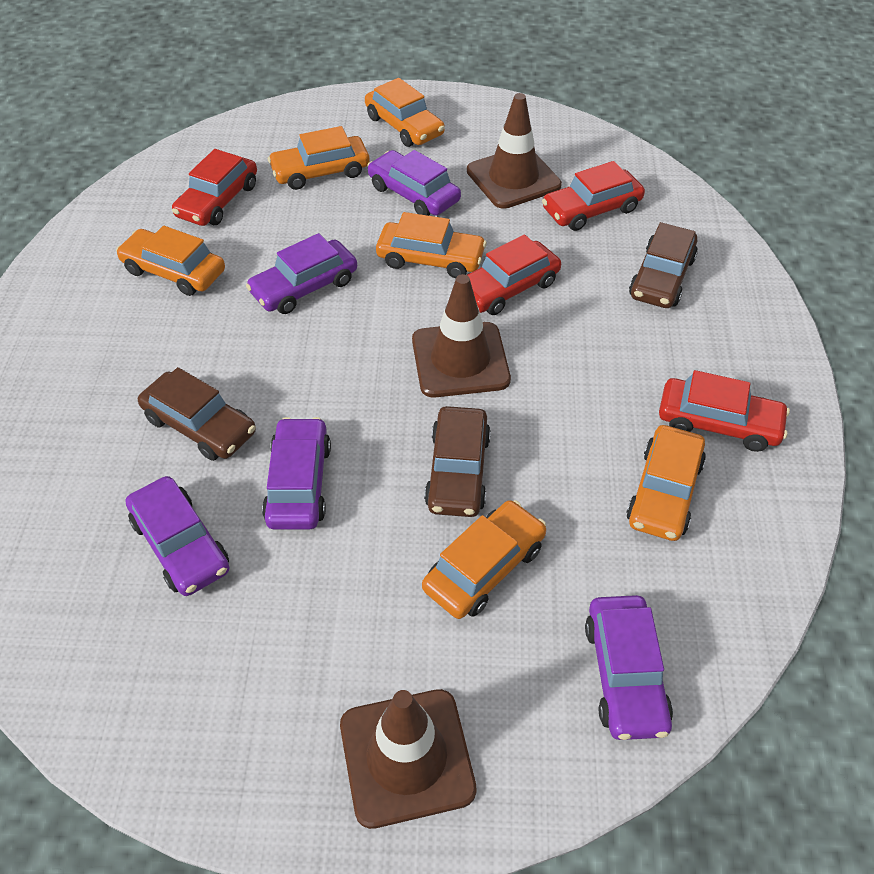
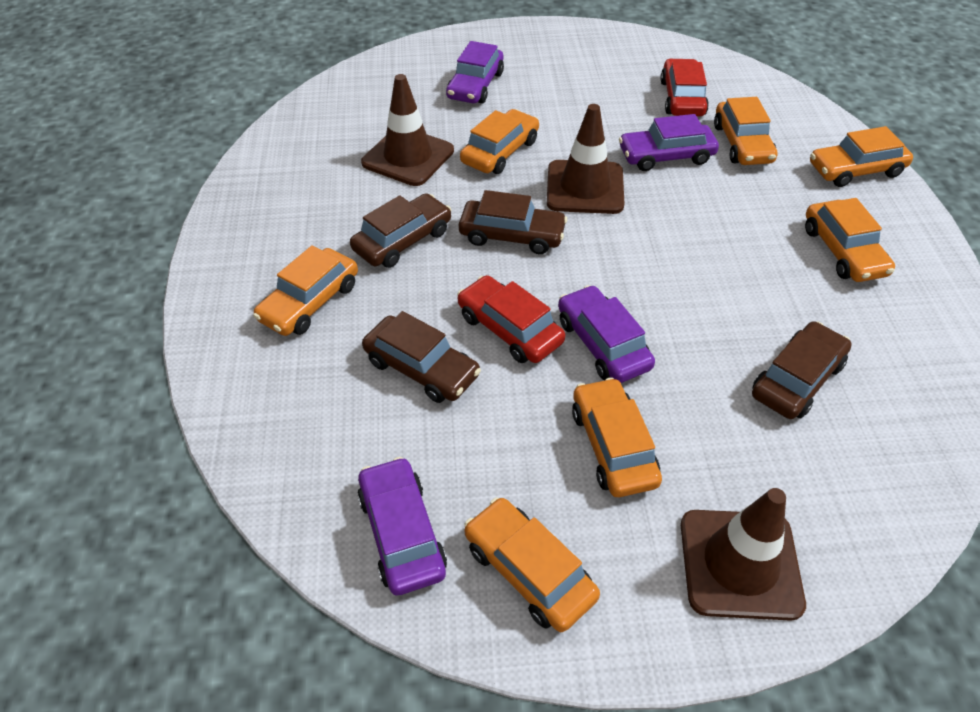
brown car: 3 -> 4
orange car: 6 -> 7
purple car: 5 -> 4
red car: 4 -> 2

